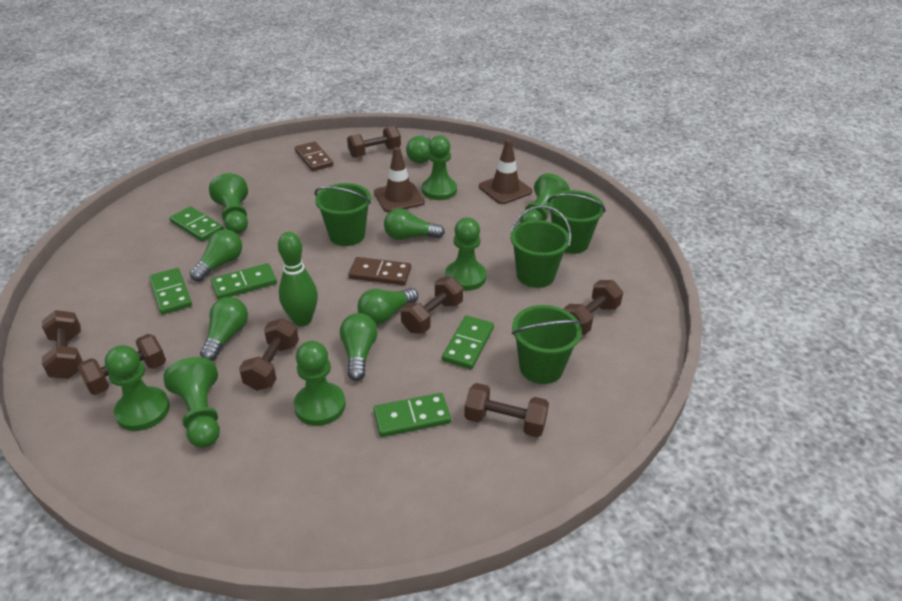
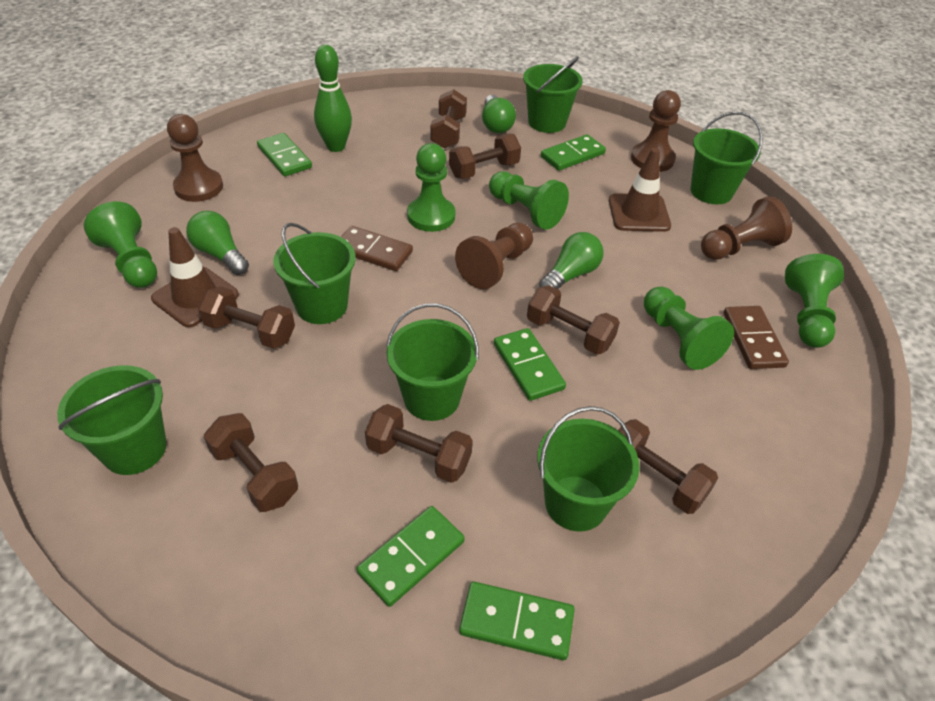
brown pawn: 0 -> 4
green bucket: 4 -> 6
green light bulb: 6 -> 3
green pawn: 7 -> 5

